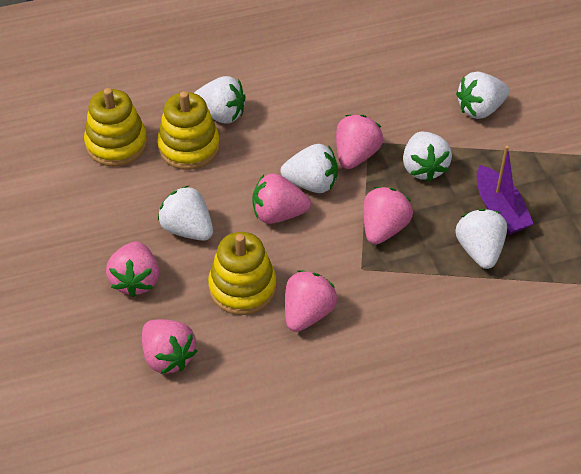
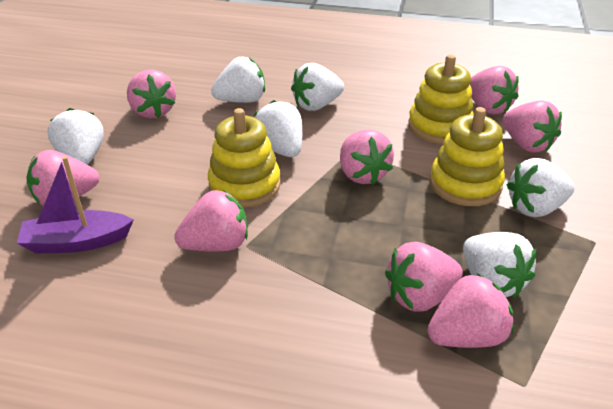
pink strawberry: 6 -> 8

